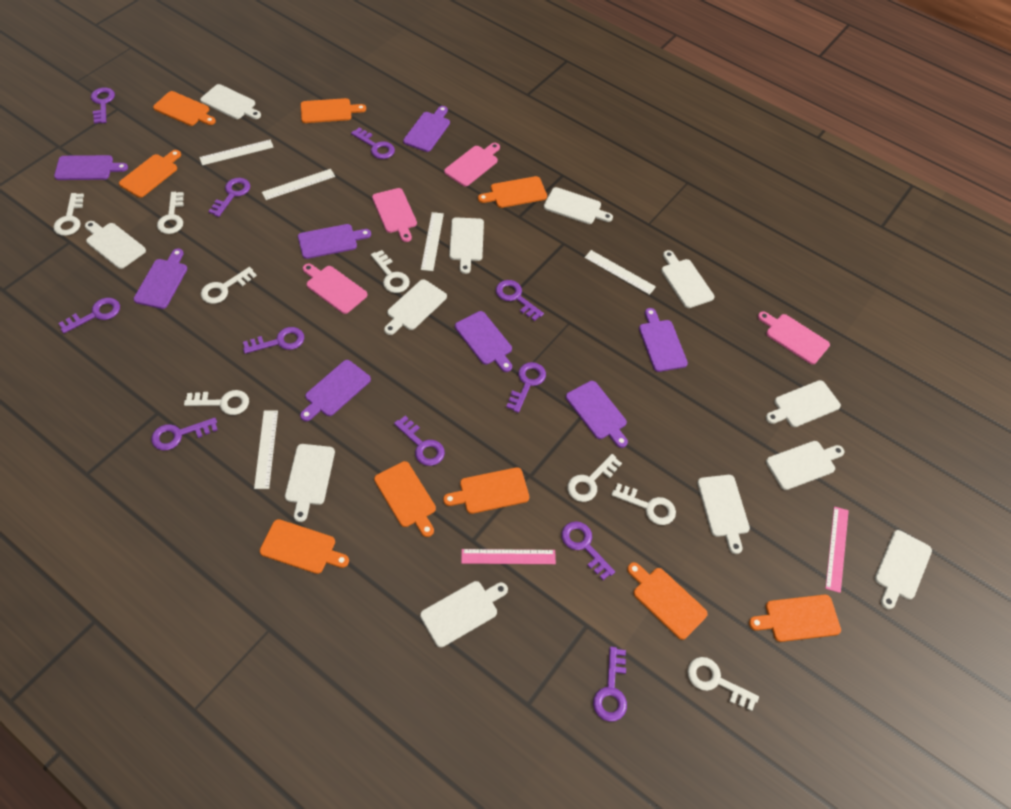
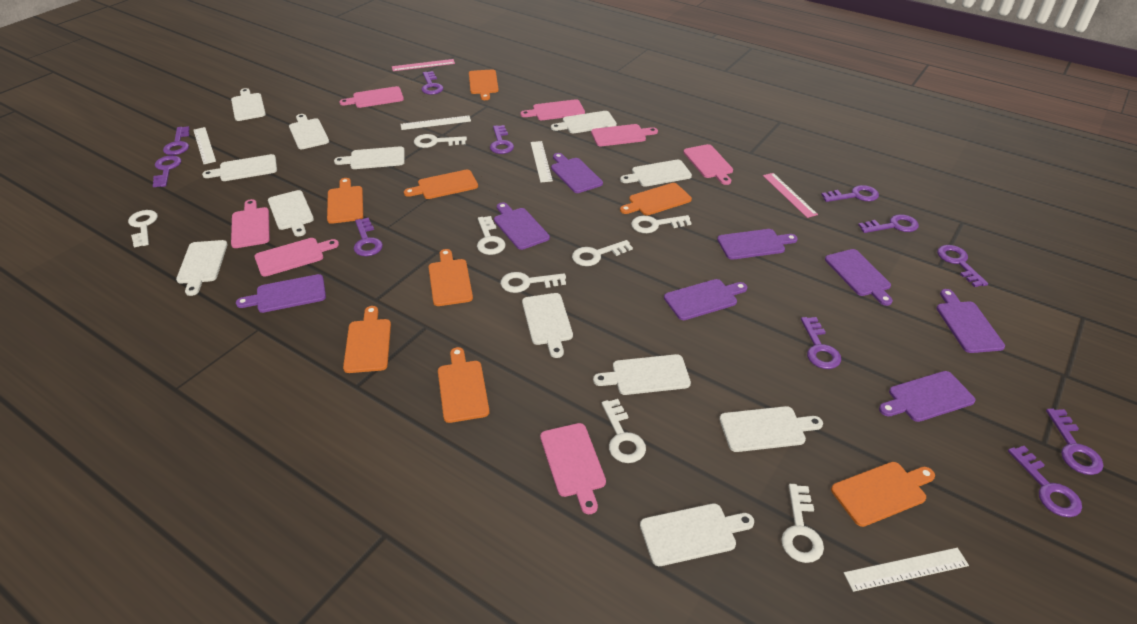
orange cutting board: 9 -> 8
pink cutting board: 4 -> 7
white ruler: 5 -> 4

